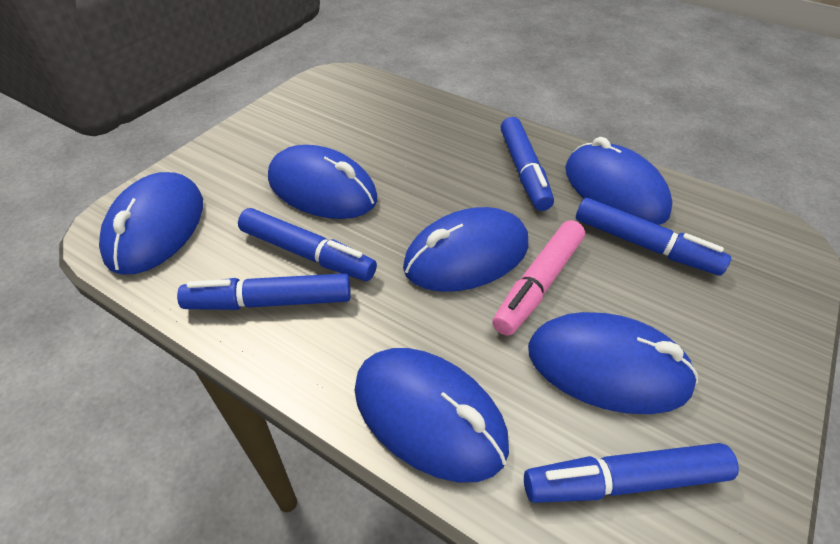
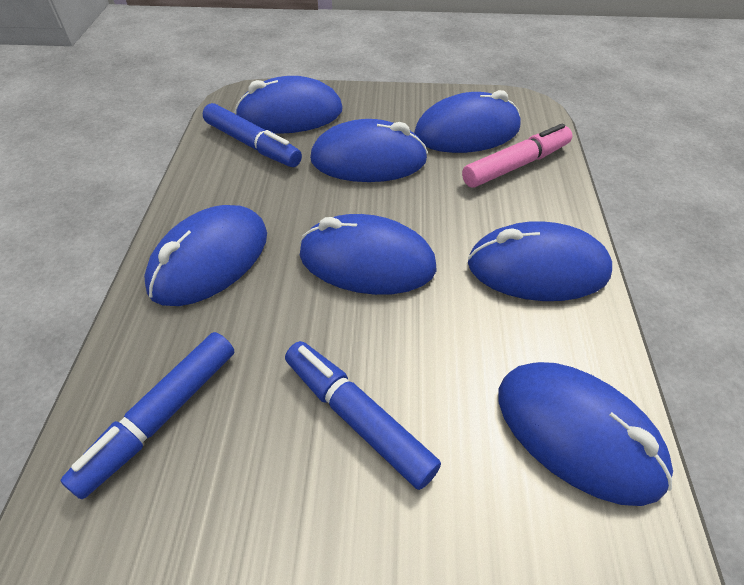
blue marker: 5 -> 3
blue mouse: 6 -> 7

